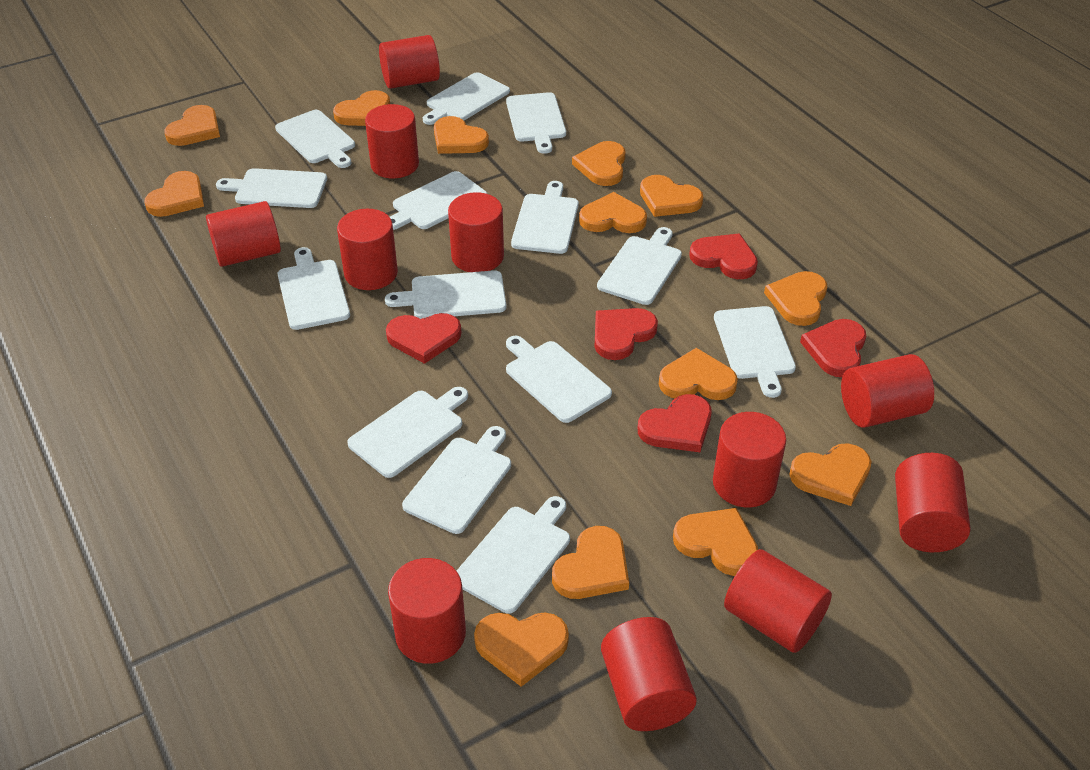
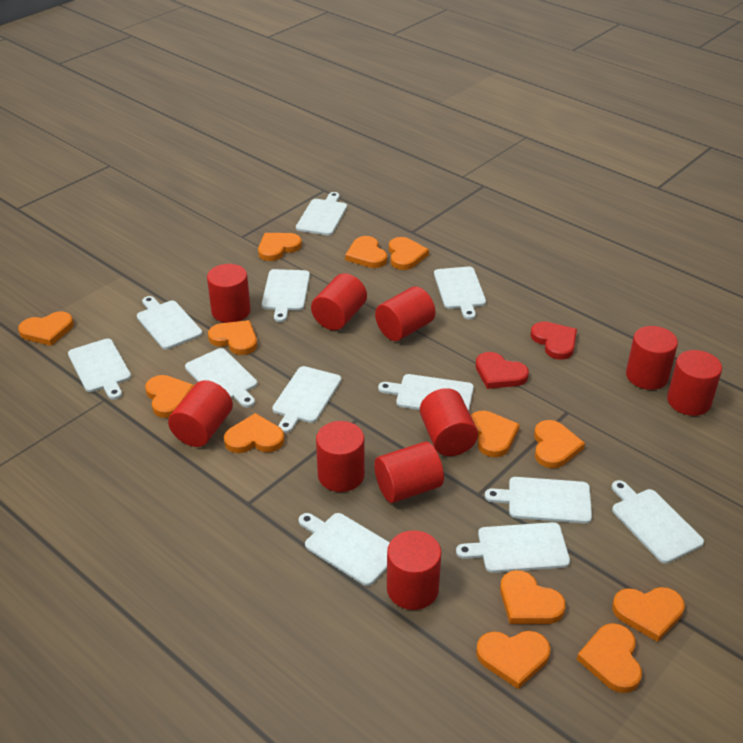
red cylinder: 11 -> 10
red heart: 5 -> 2
white cutting board: 14 -> 12

